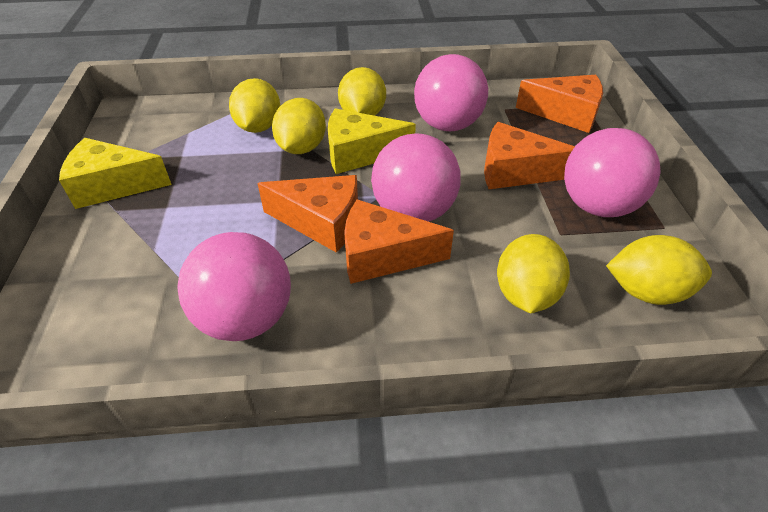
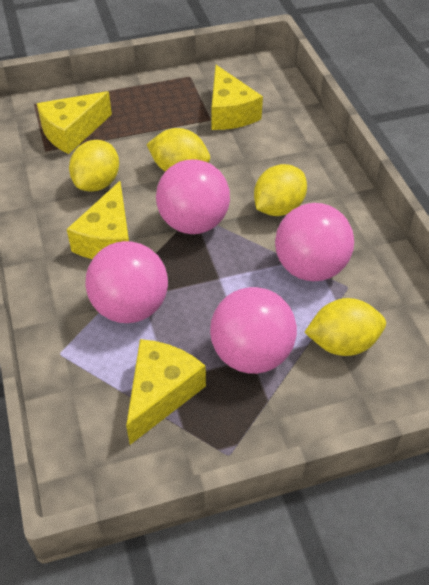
orange cheese: 4 -> 0
yellow cheese: 2 -> 4
yellow lemon: 5 -> 4

